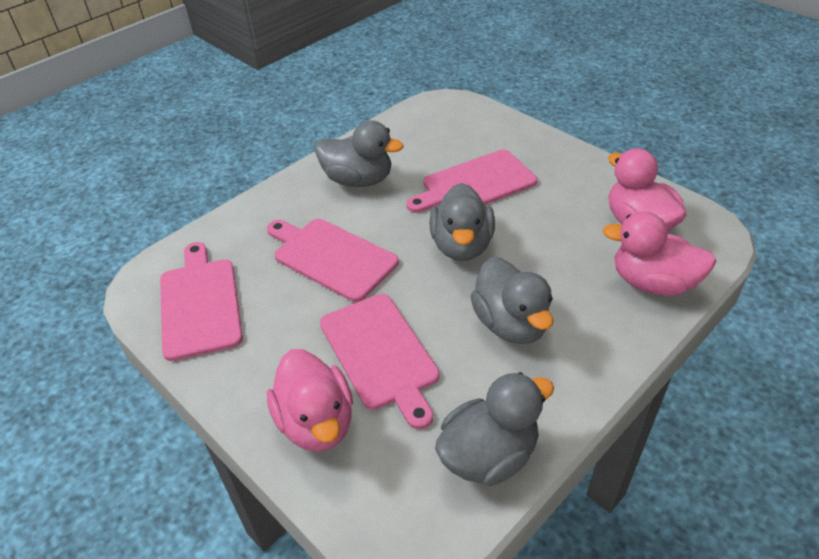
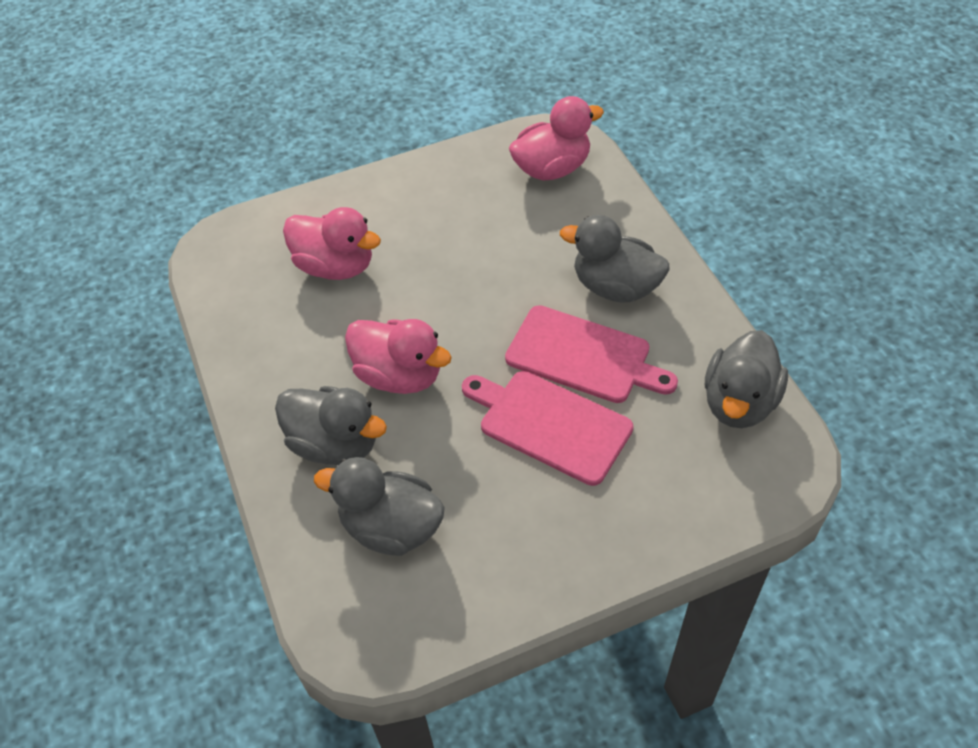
pink cutting board: 4 -> 2

